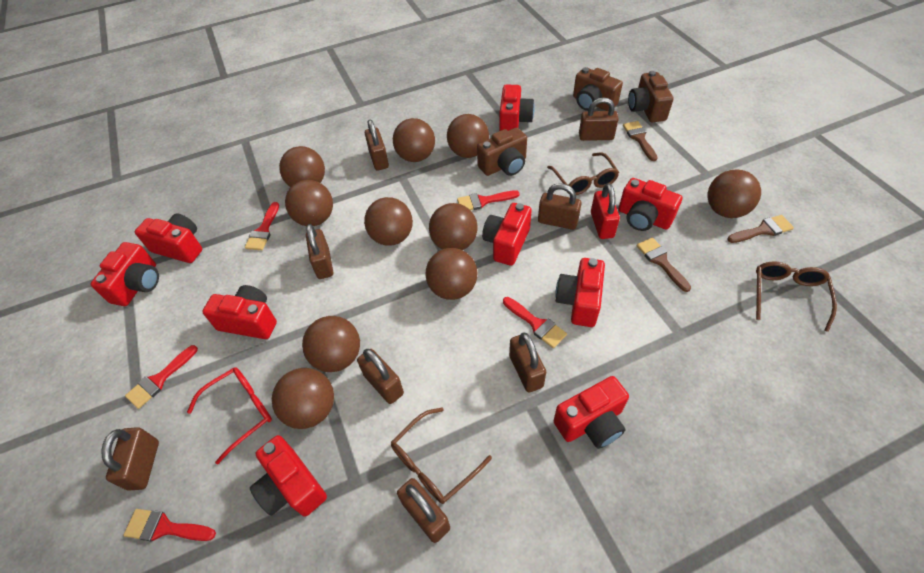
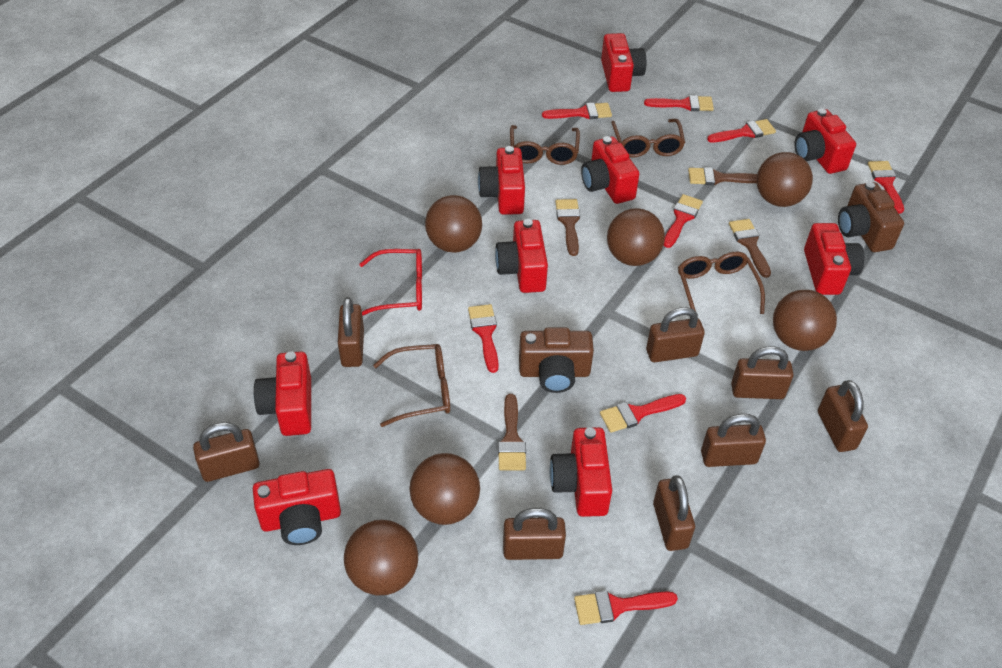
brown ball: 10 -> 6
brown brush: 3 -> 4
brown camera: 3 -> 2
brown glasses: 3 -> 4
red brush: 5 -> 8
red padlock: 1 -> 0

